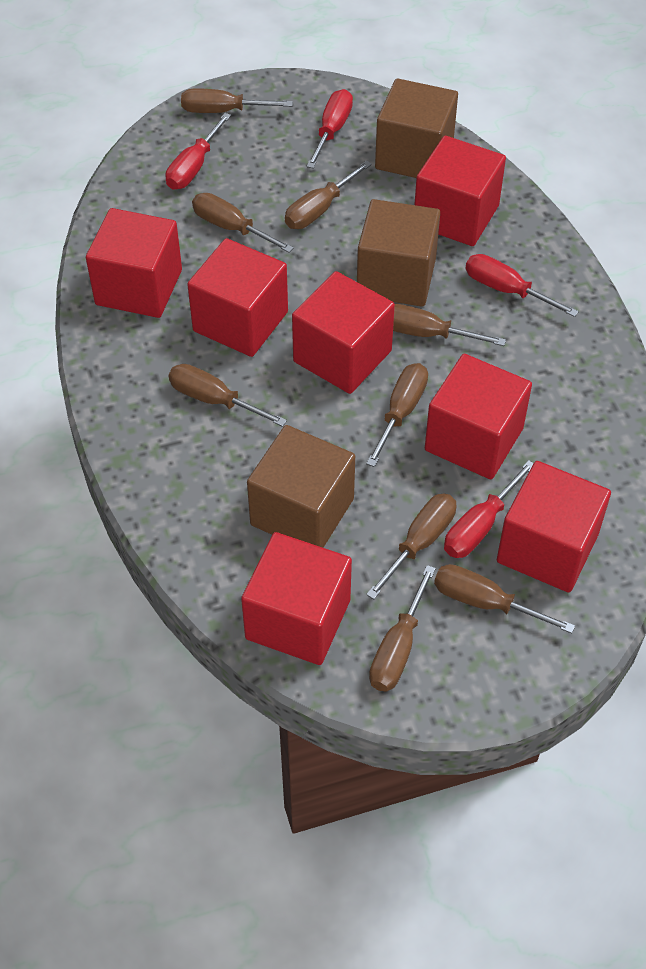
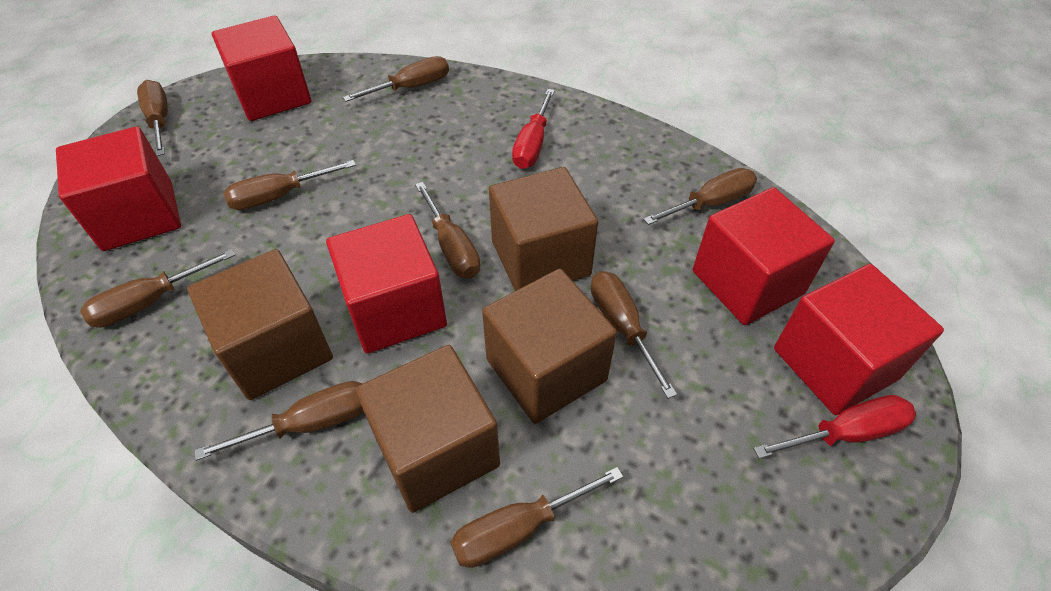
brown cube: 3 -> 4
red cube: 7 -> 5
red screwdriver: 4 -> 2

